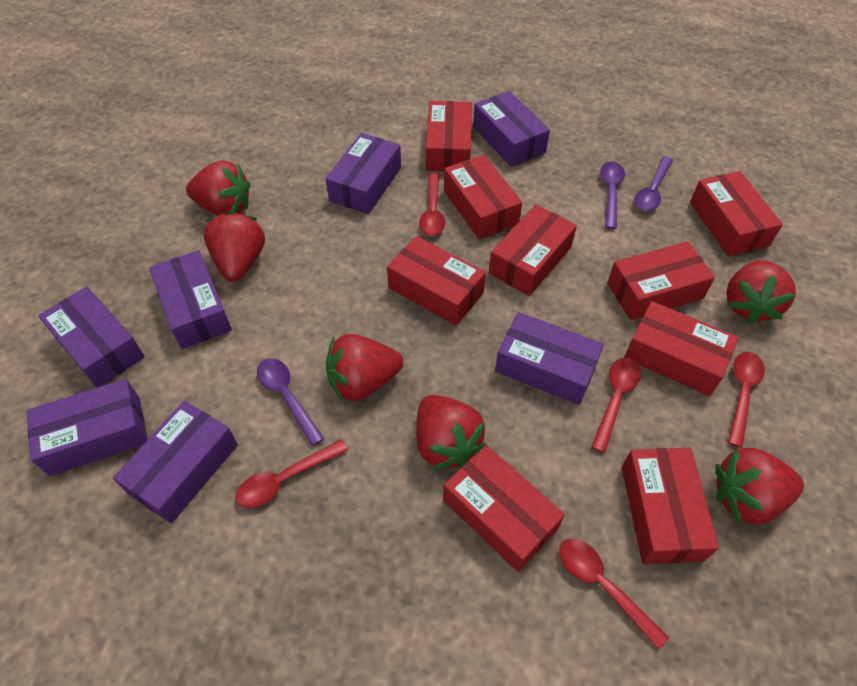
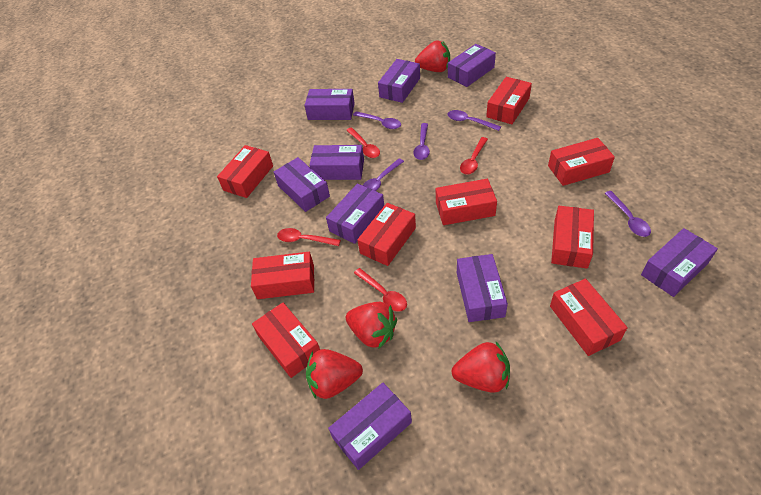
purple box: 7 -> 9
purple spoon: 3 -> 5
red spoon: 5 -> 4
red strawberry: 6 -> 4

